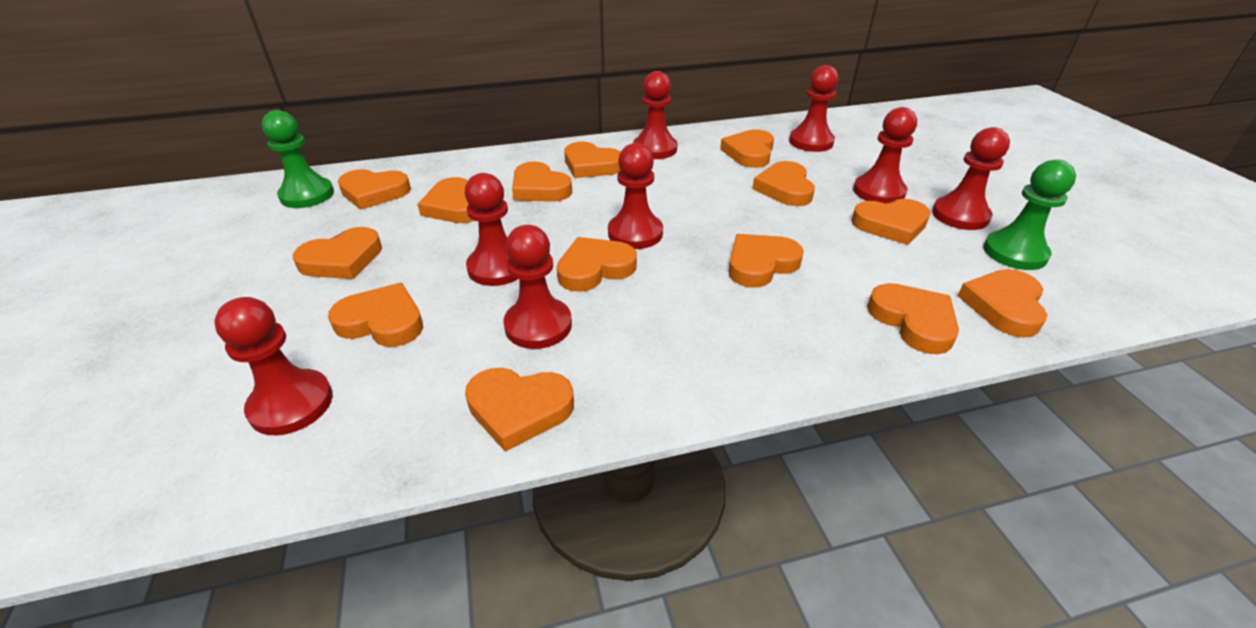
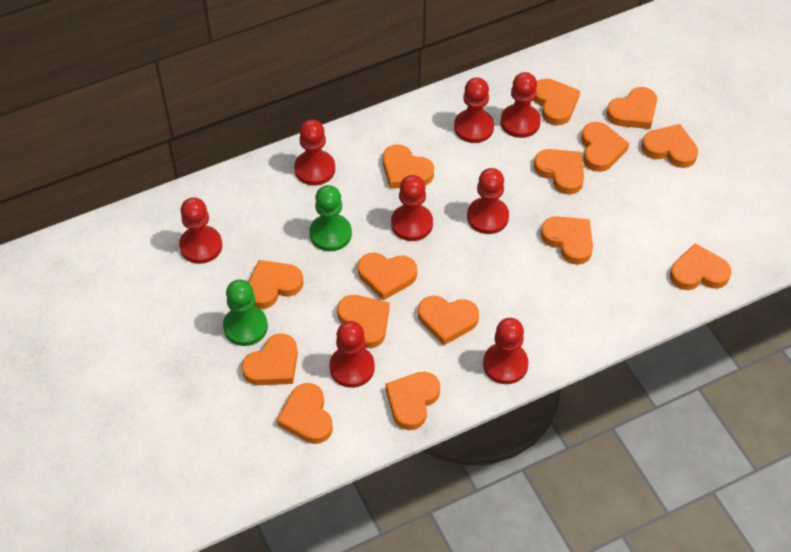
orange heart: 14 -> 15

